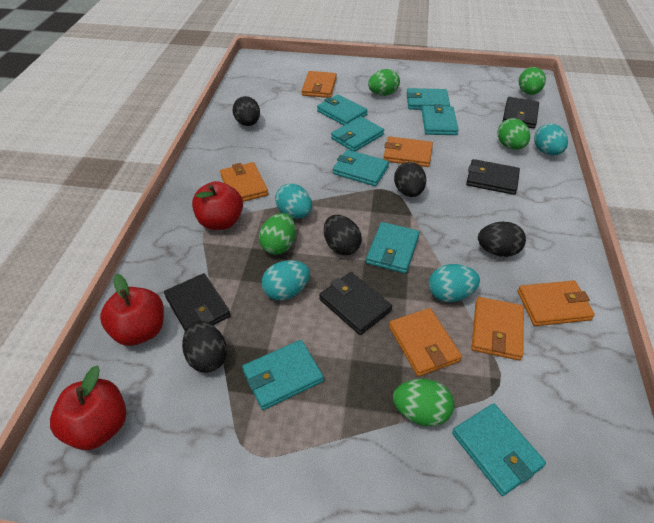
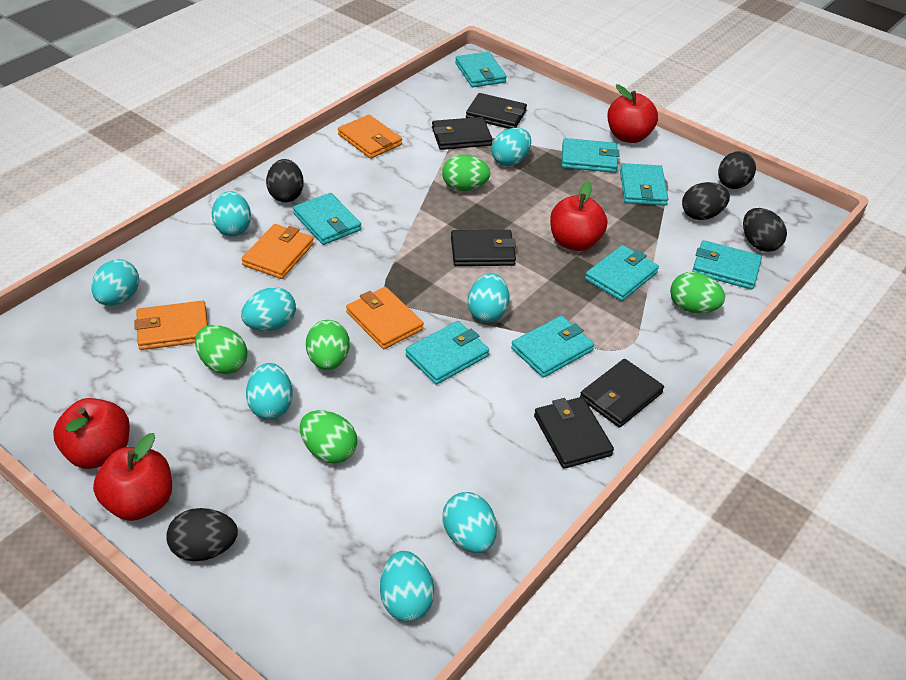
black wallet: 4 -> 5
orange wallet: 6 -> 4
red apple: 3 -> 4
turquoise egg: 4 -> 8

